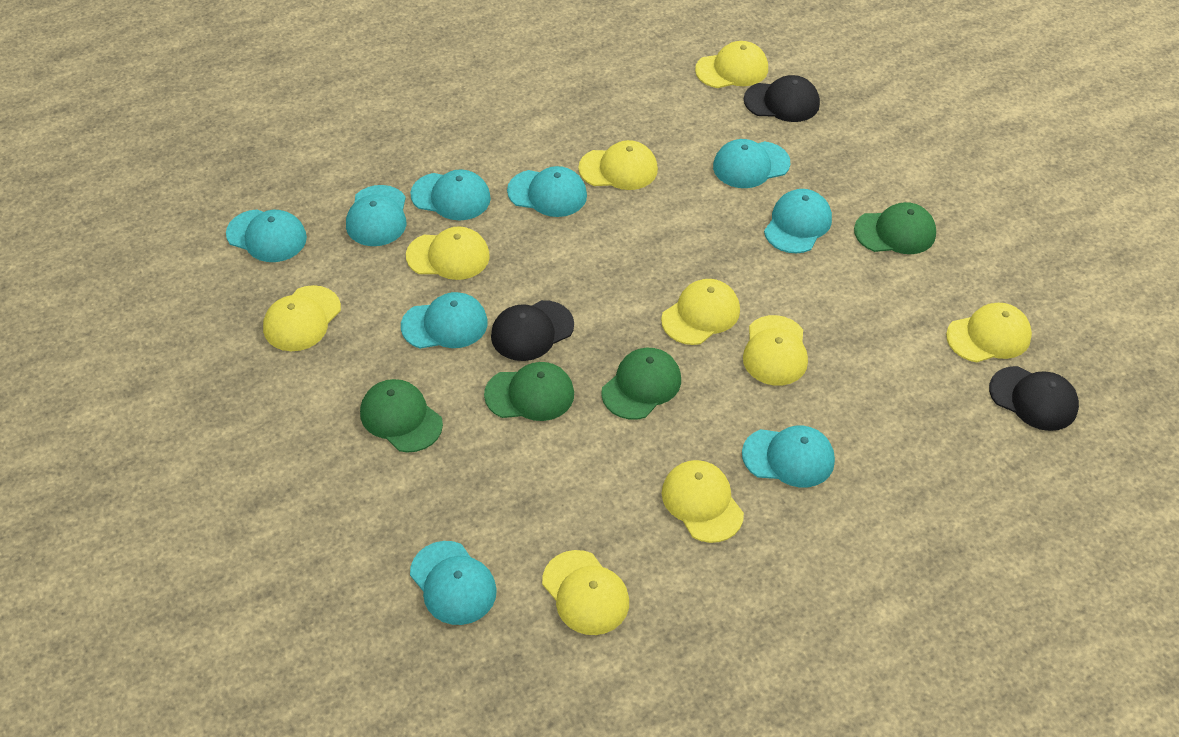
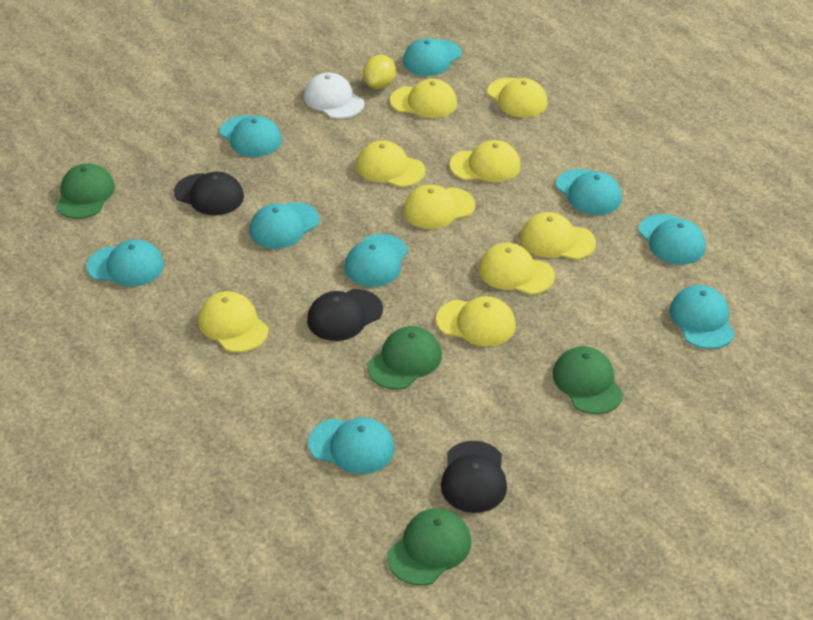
white cap: 0 -> 1
yellow lemon: 0 -> 1

